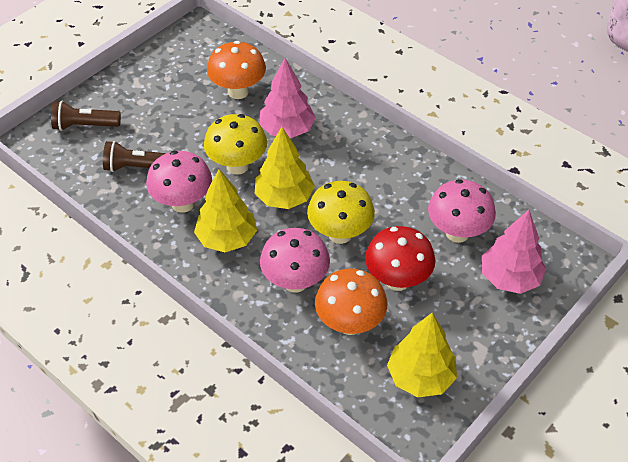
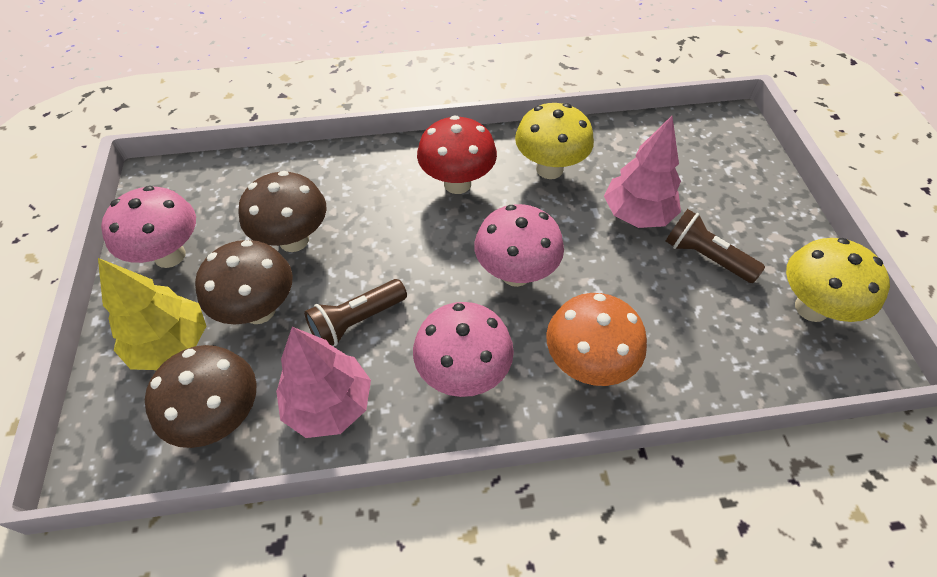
brown mushroom: 0 -> 3
orange mushroom: 2 -> 1
yellow tree: 3 -> 1

